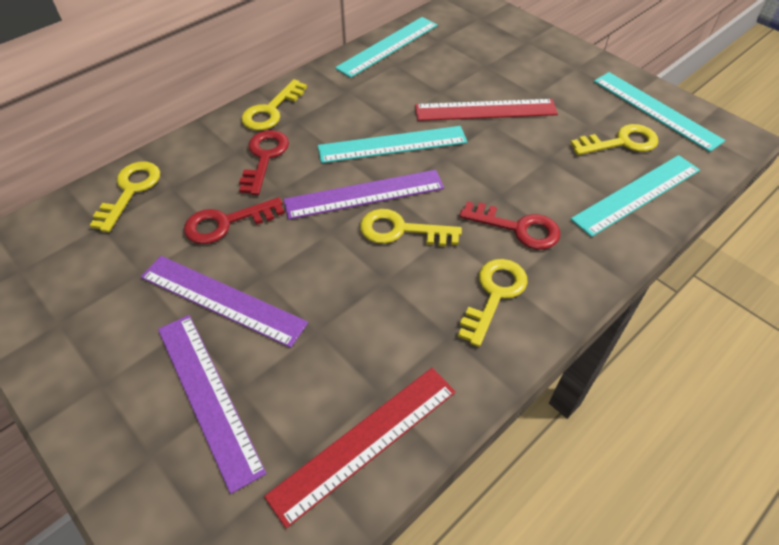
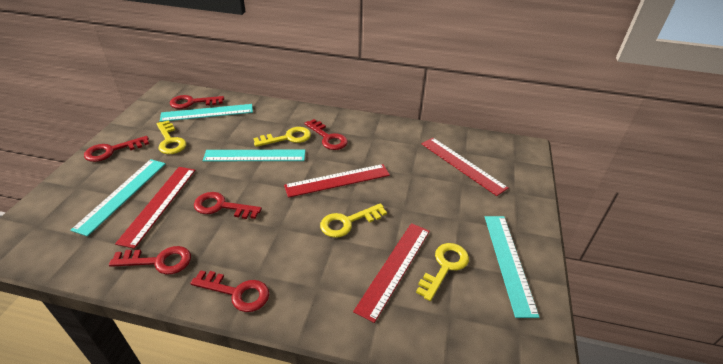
purple ruler: 3 -> 0
red key: 3 -> 6
red ruler: 2 -> 4
yellow key: 5 -> 4

